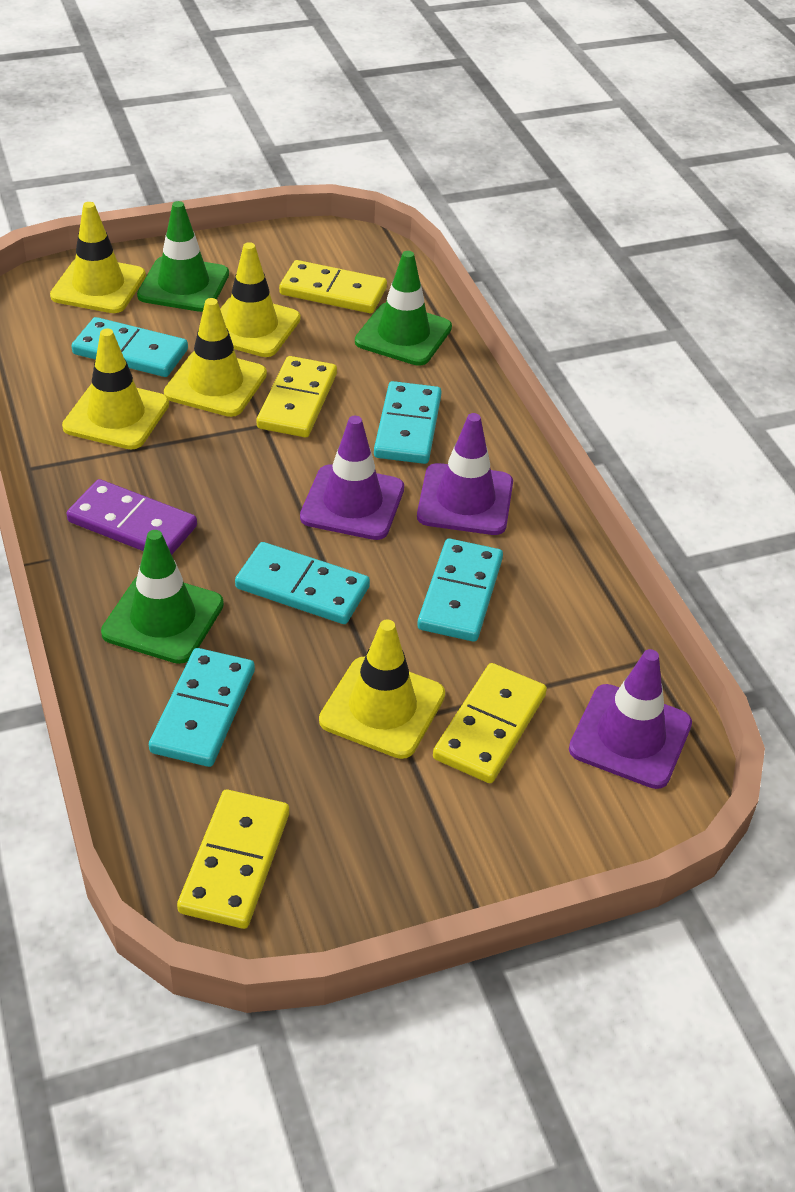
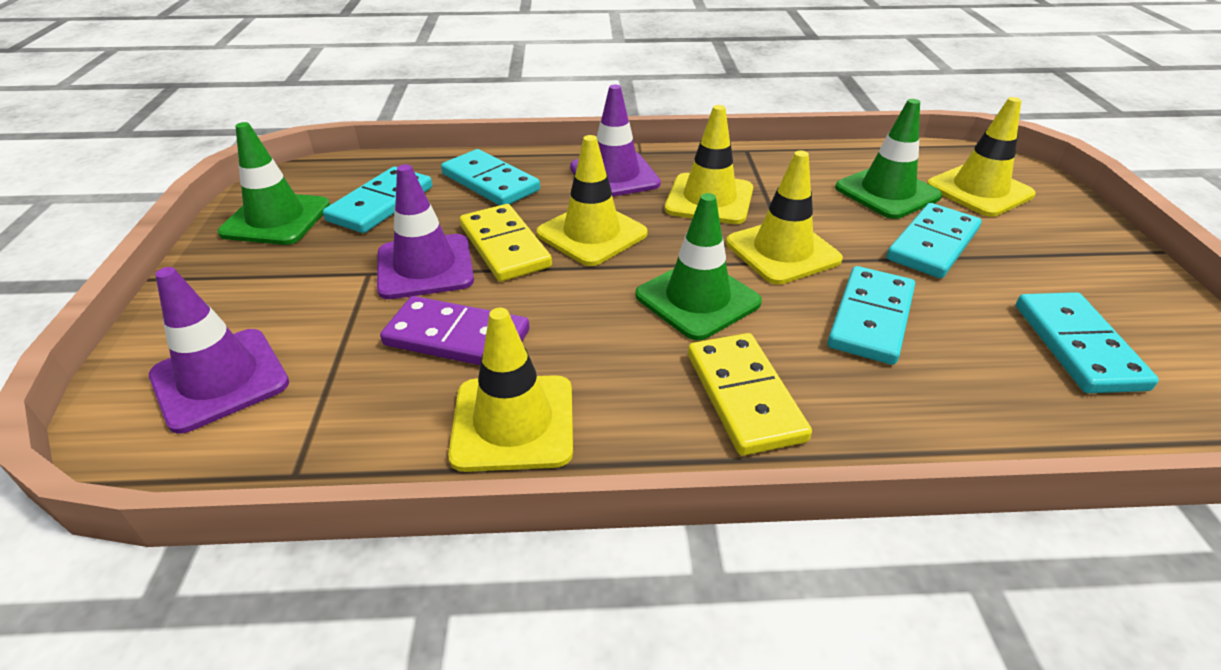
yellow domino: 4 -> 2

